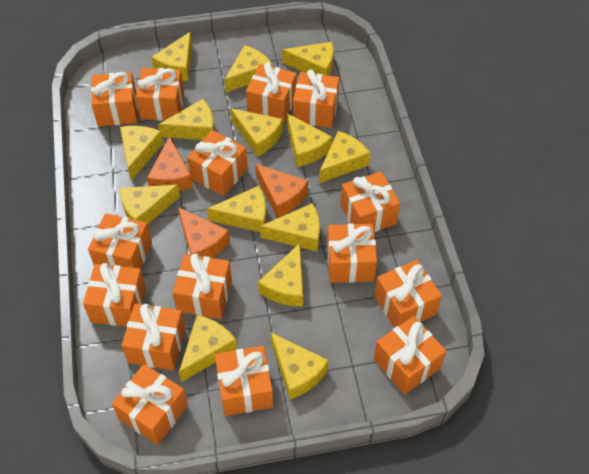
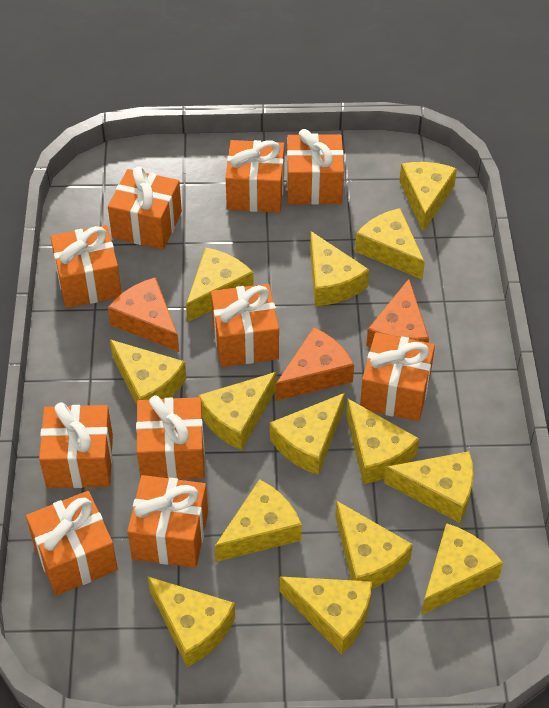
orange gift: 15 -> 10

